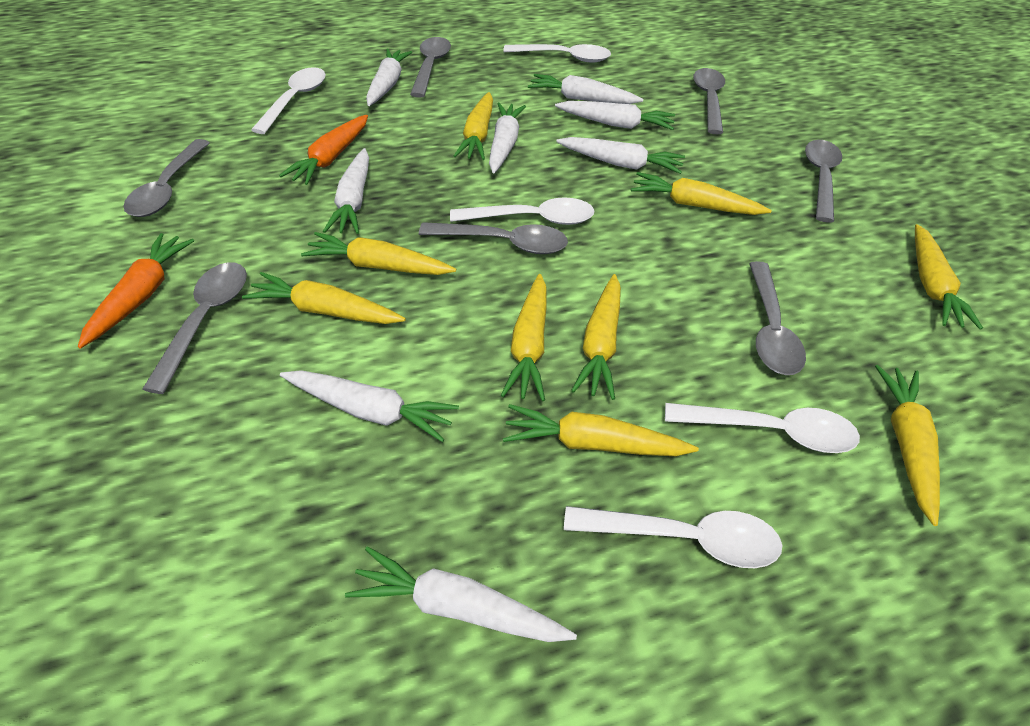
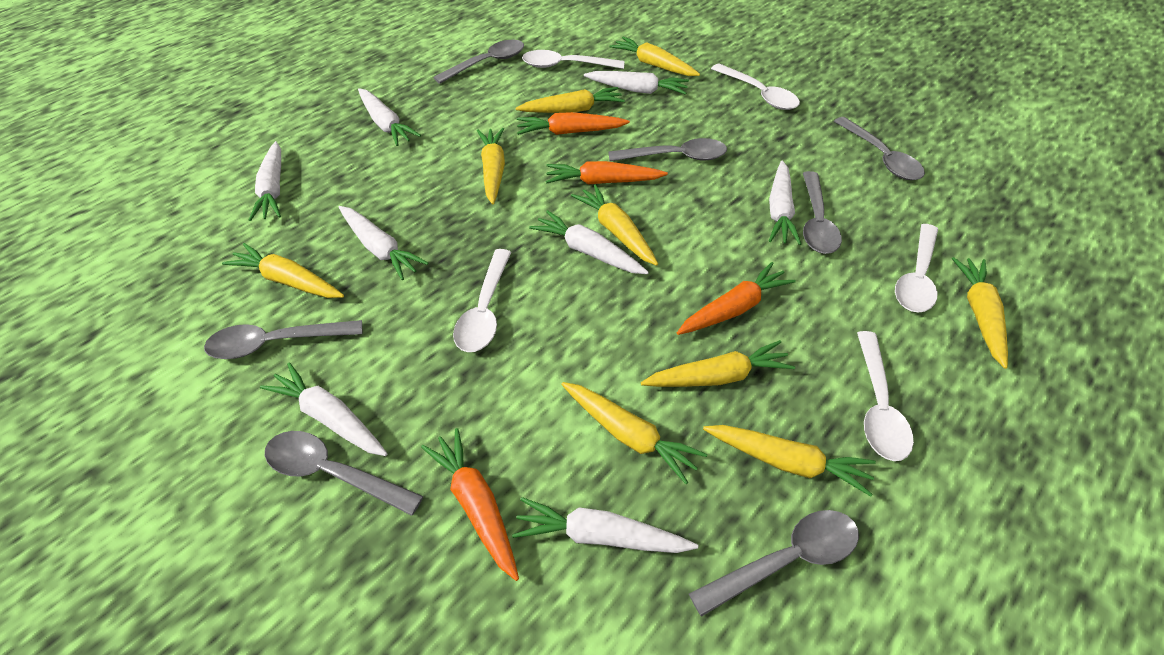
orange carrot: 2 -> 4

